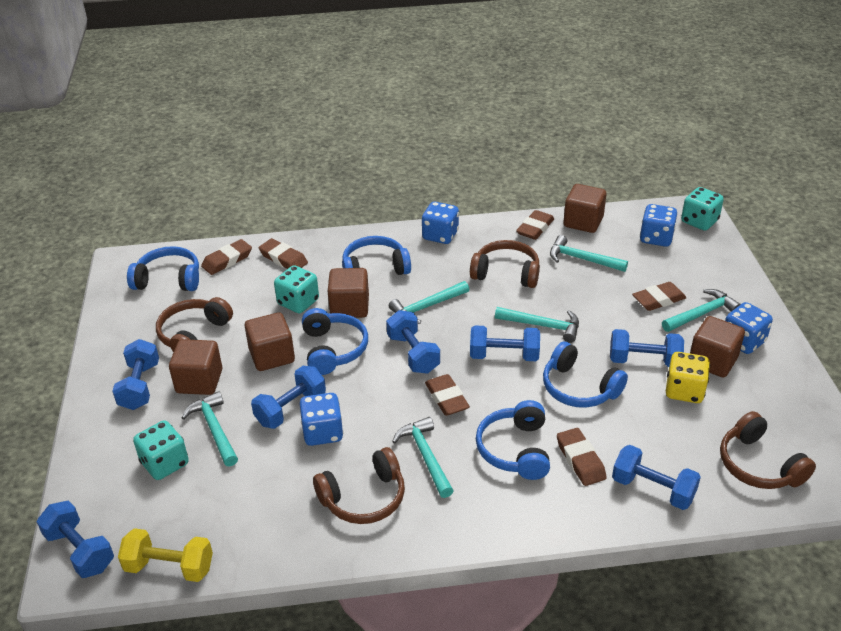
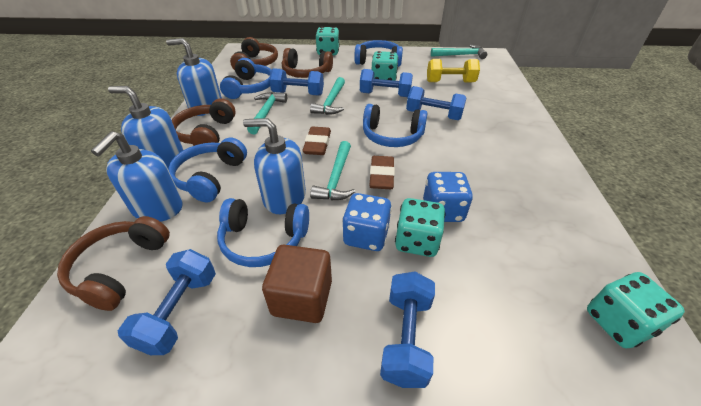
blue dice: 4 -> 2
blue dumbbell: 7 -> 5
blue soap dispenser: 0 -> 4
brown cube: 5 -> 1
brown eraser: 6 -> 2
turquoise dice: 3 -> 4
turquoise hammer: 6 -> 4
yellow dice: 1 -> 0

